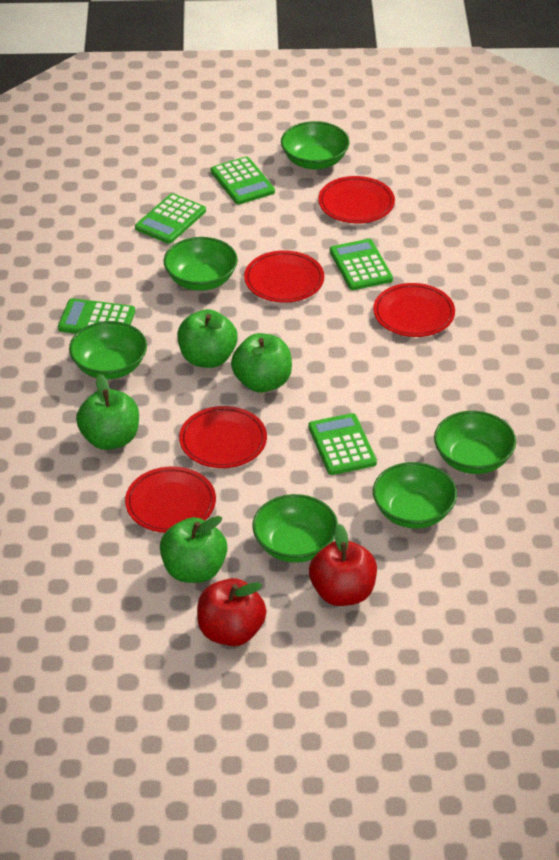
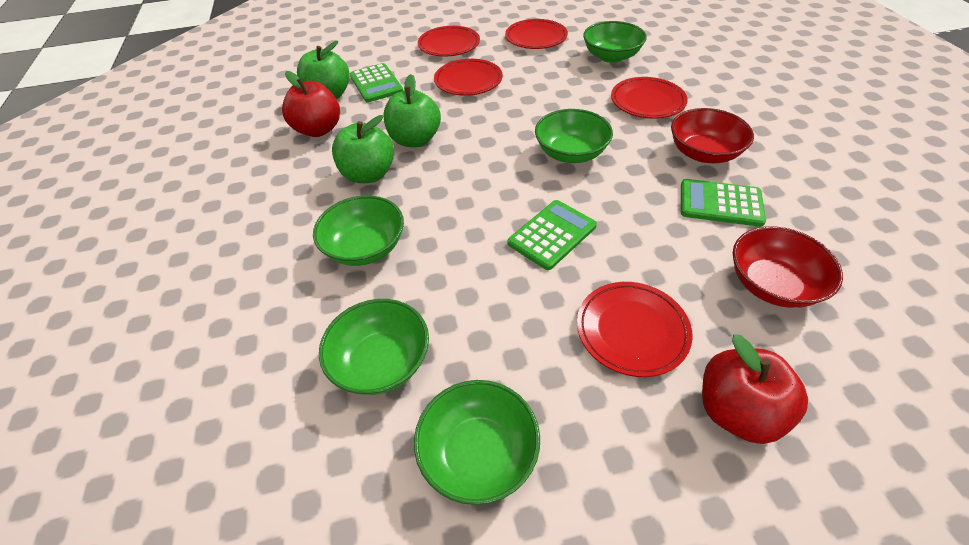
green apple: 4 -> 3
green bowl: 6 -> 5
green calculator: 5 -> 3
red bowl: 0 -> 2

